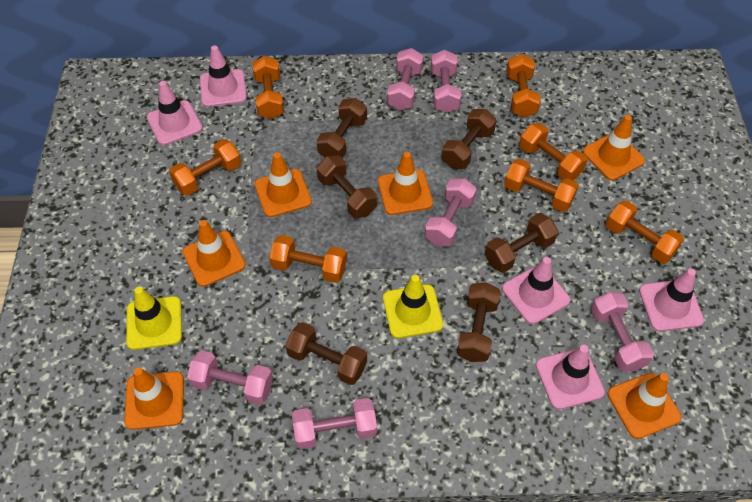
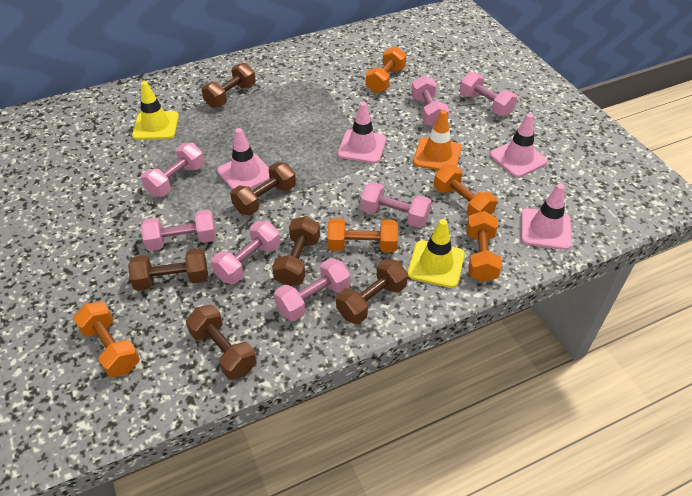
orange dumbbell: 7 -> 5
orange traffic cone: 6 -> 1
pink dumbbell: 6 -> 7
pink traffic cone: 5 -> 4

